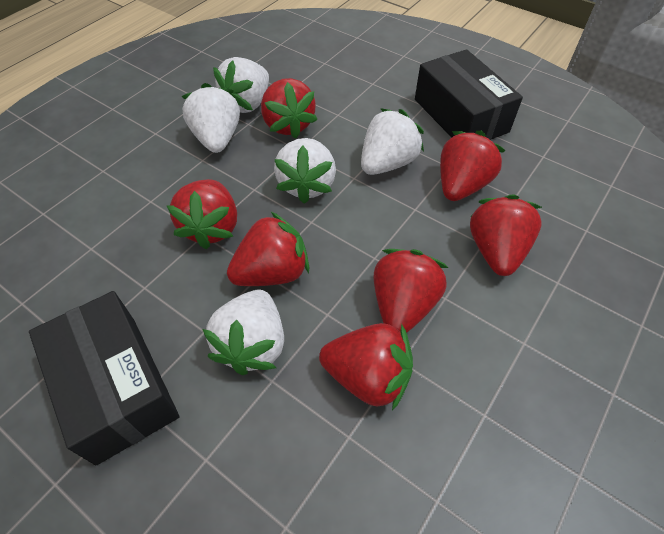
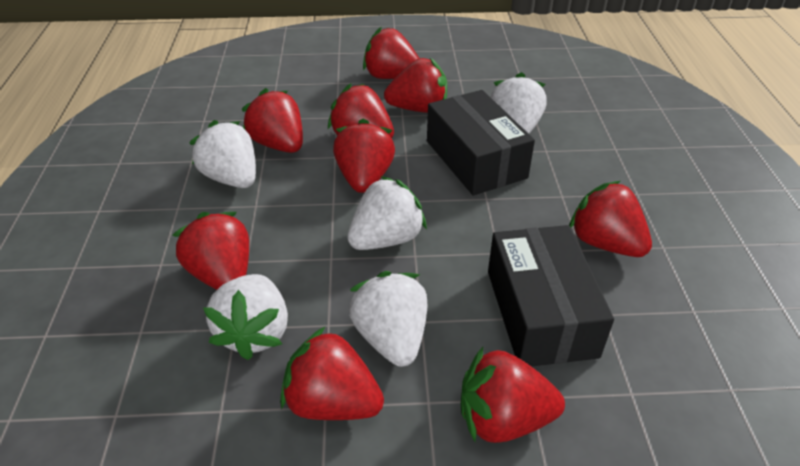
red strawberry: 7 -> 9

